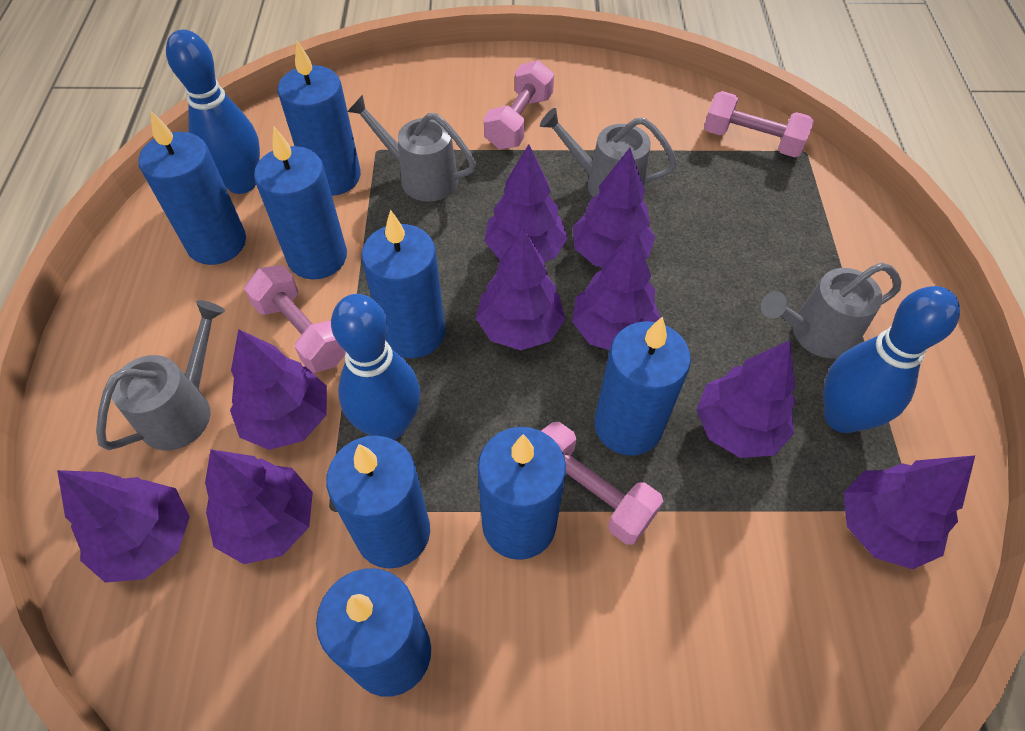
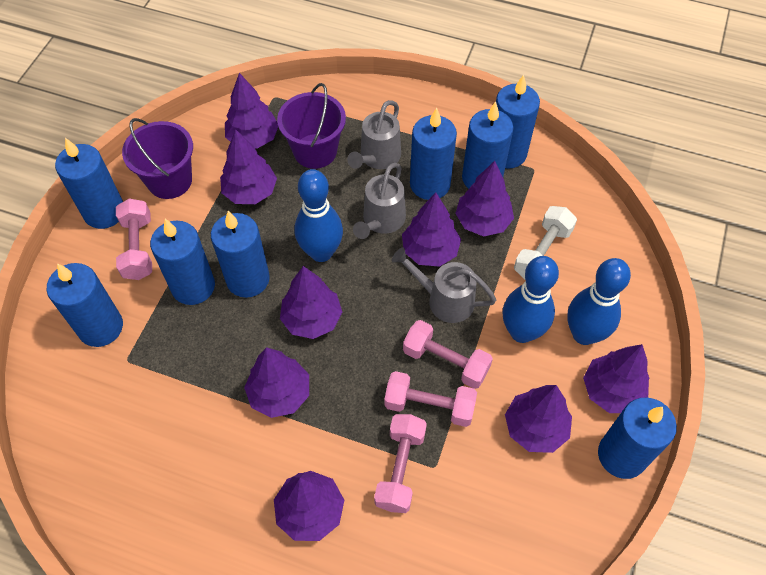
grey watering can: 4 -> 3
purple bucket: 0 -> 2
white dumbbell: 0 -> 1

